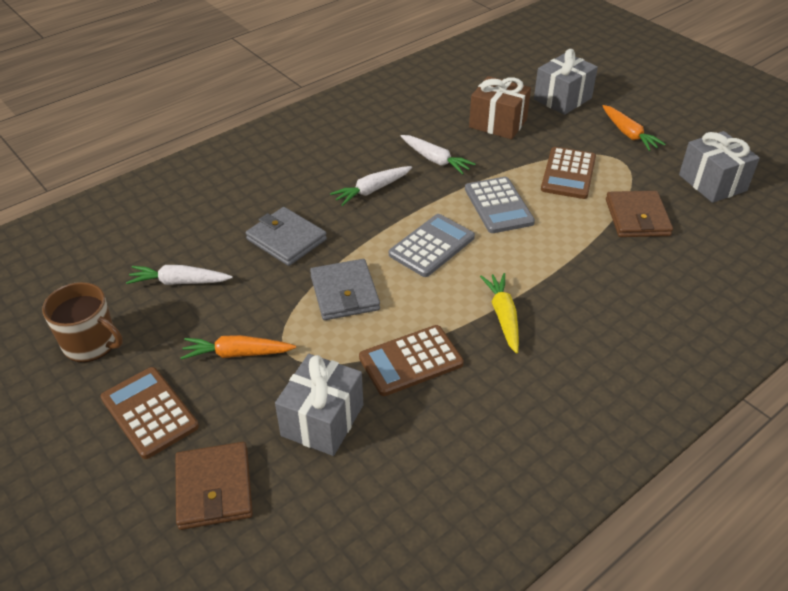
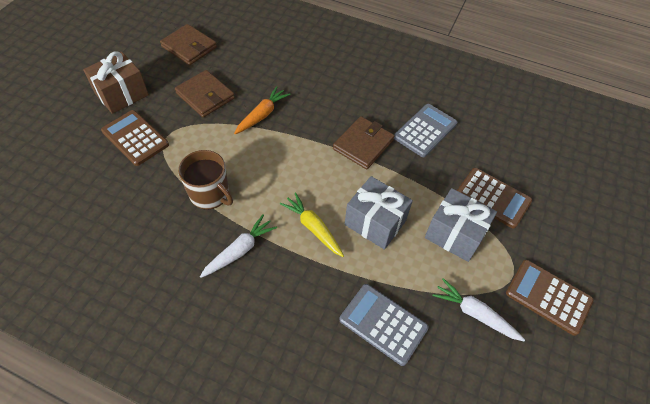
brown wallet: 2 -> 3
grey gift: 3 -> 2
grey wallet: 2 -> 0
orange carrot: 2 -> 1
white carrot: 3 -> 2

